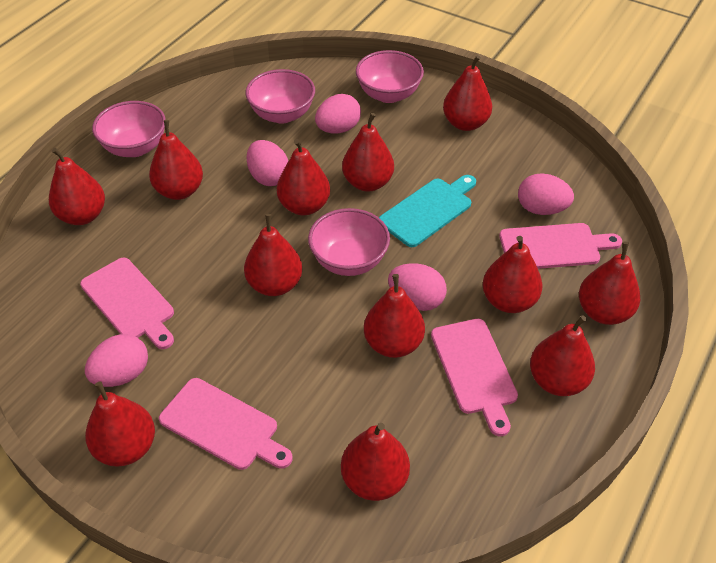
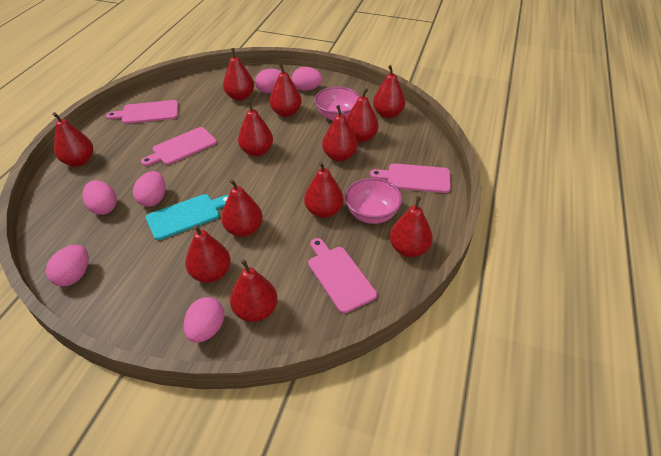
pink bowl: 4 -> 2
pink egg: 5 -> 6

